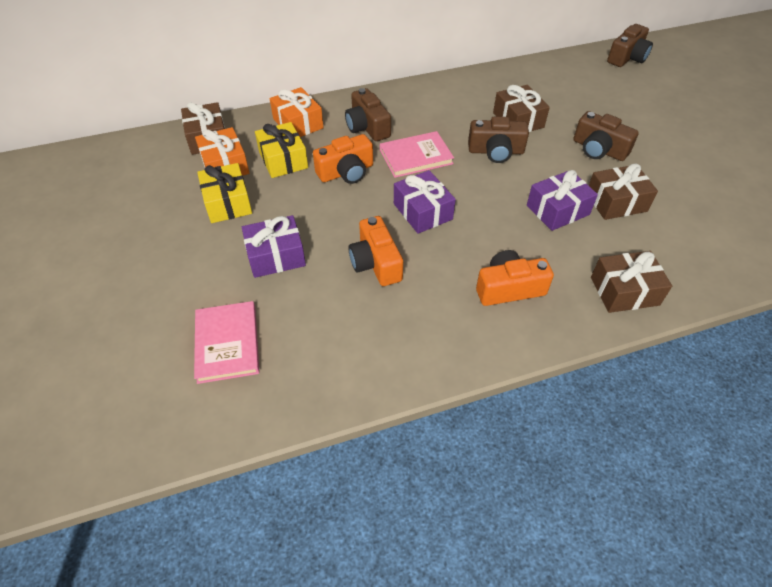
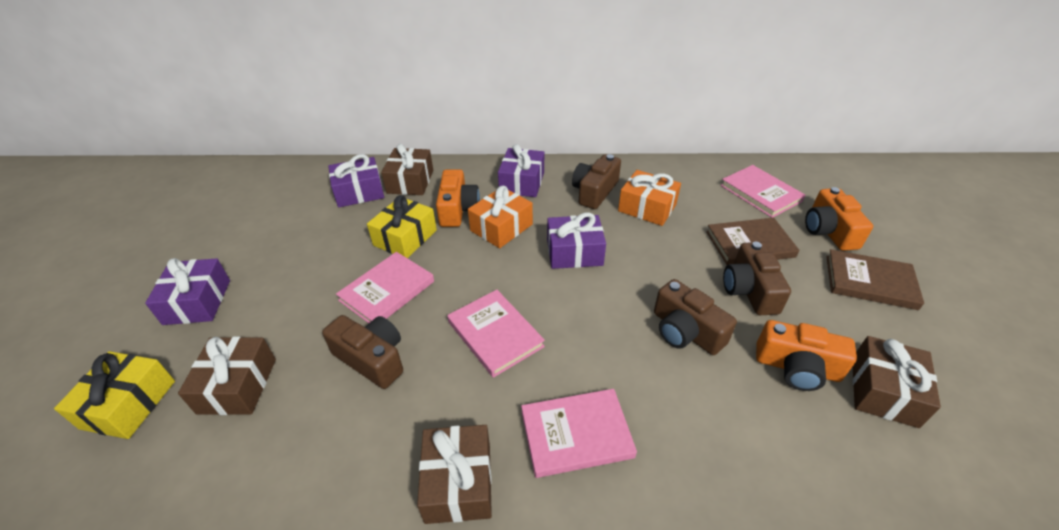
brown book: 0 -> 2
pink book: 2 -> 4
purple gift: 3 -> 4

